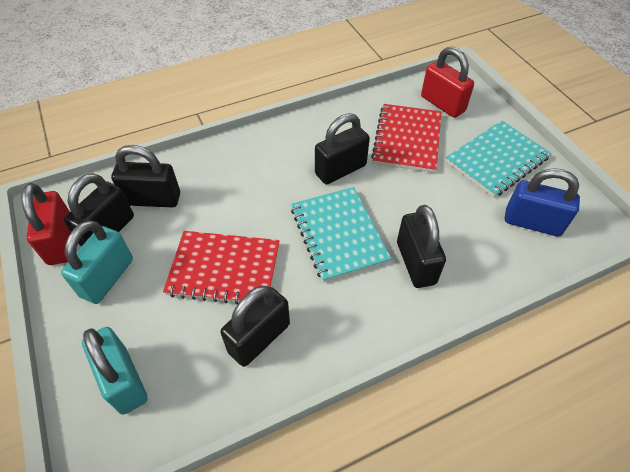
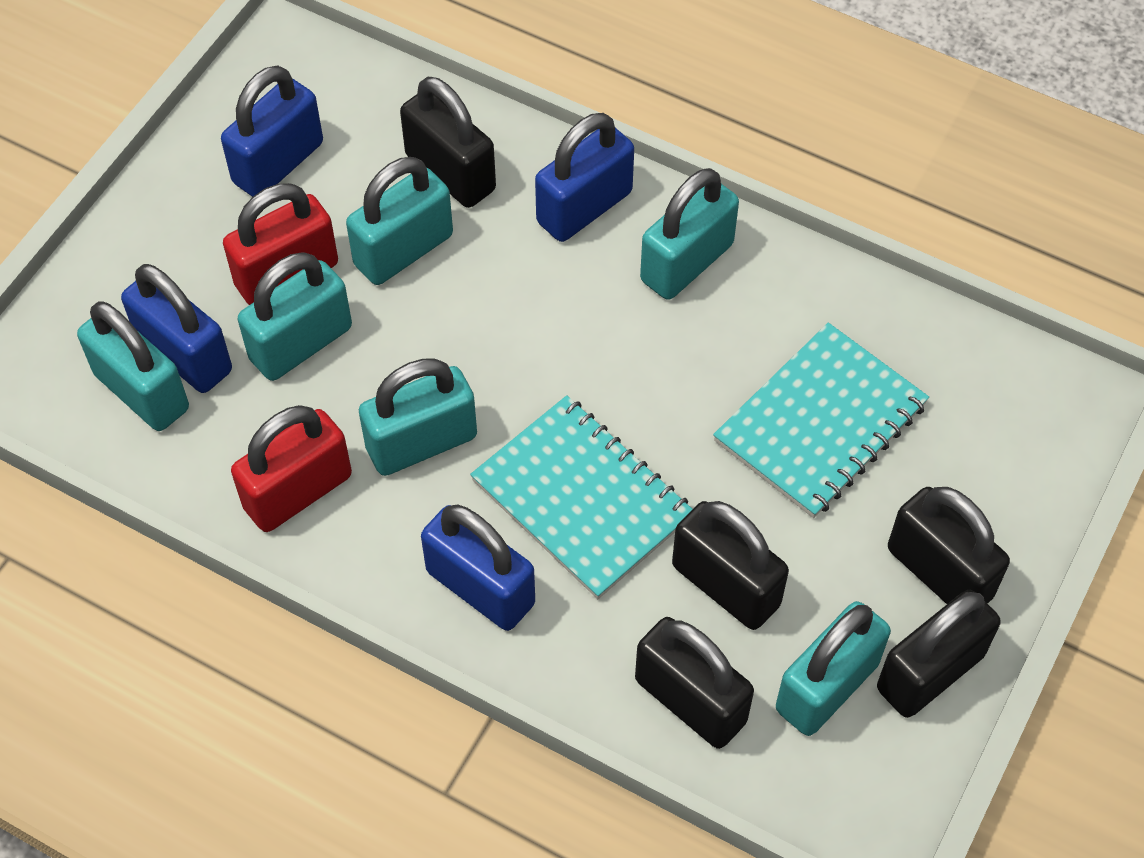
blue padlock: 1 -> 4
red notebook: 2 -> 0
turquoise padlock: 2 -> 6

